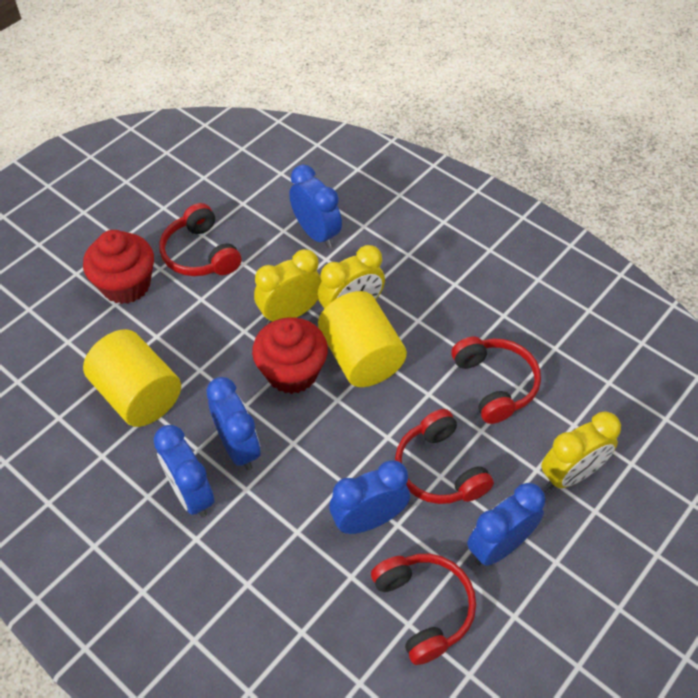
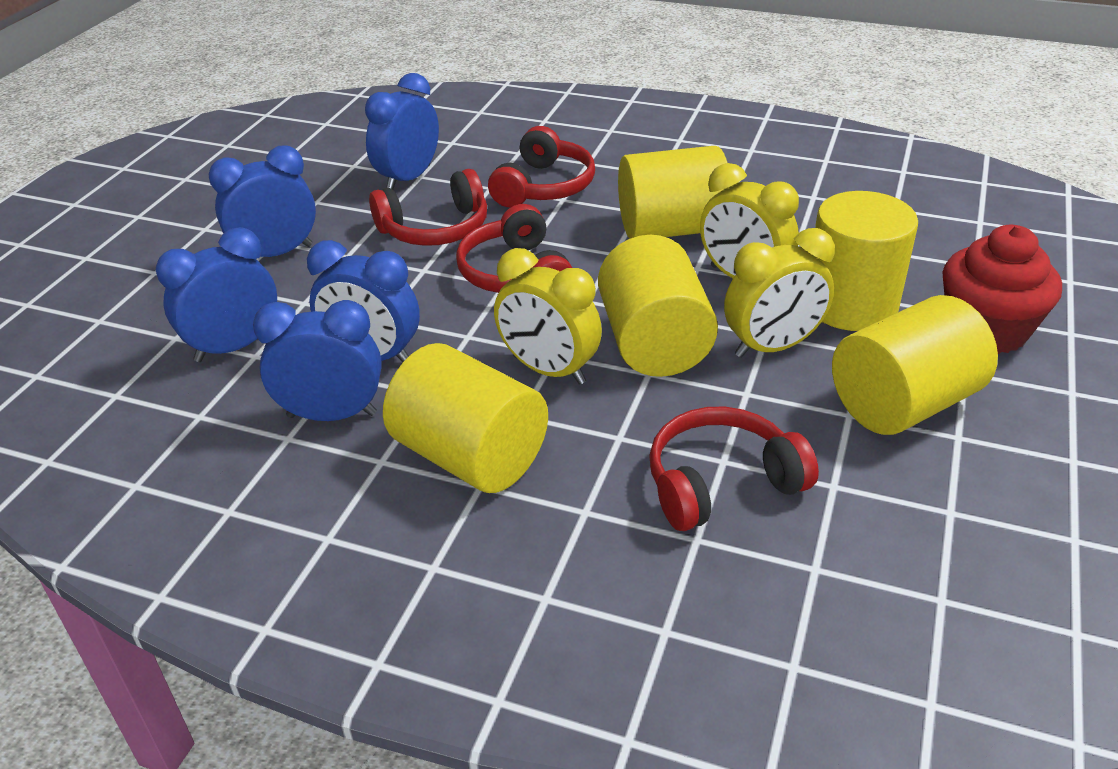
red cupcake: 2 -> 1
yellow cylinder: 2 -> 5

